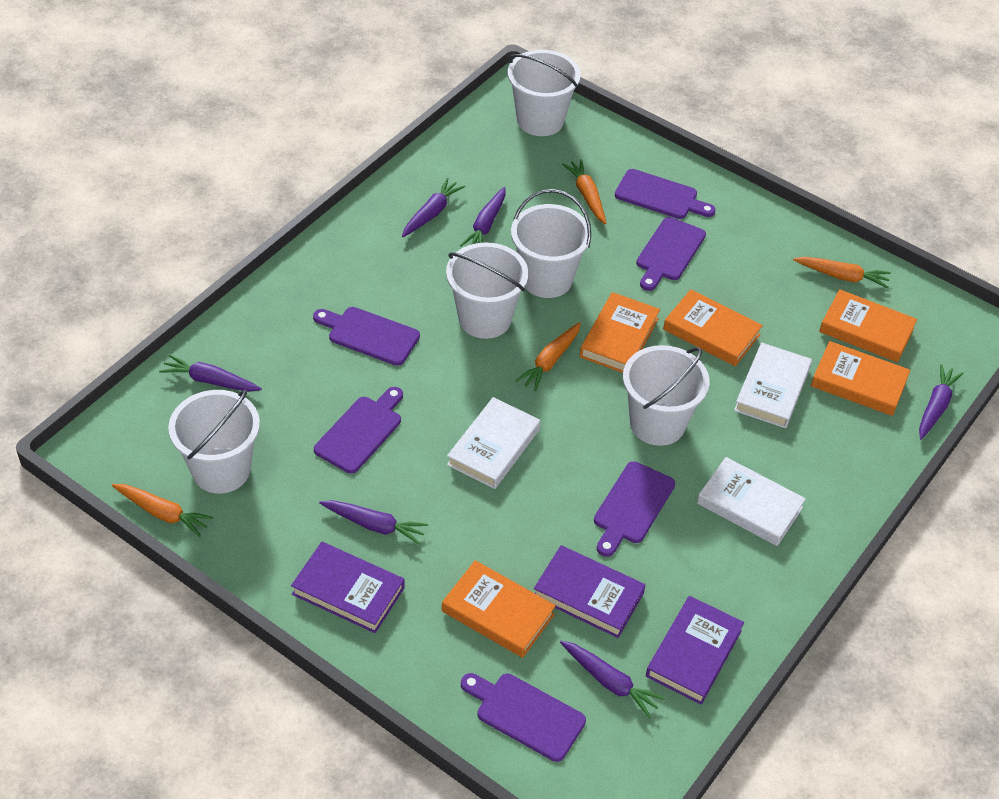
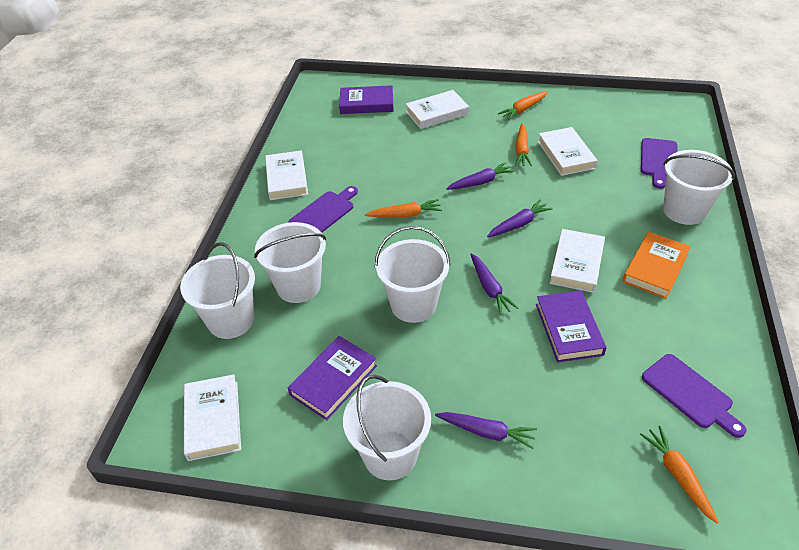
orange book: 5 -> 1
purple carrot: 6 -> 4
purple cutting board: 6 -> 3
white book: 3 -> 5

